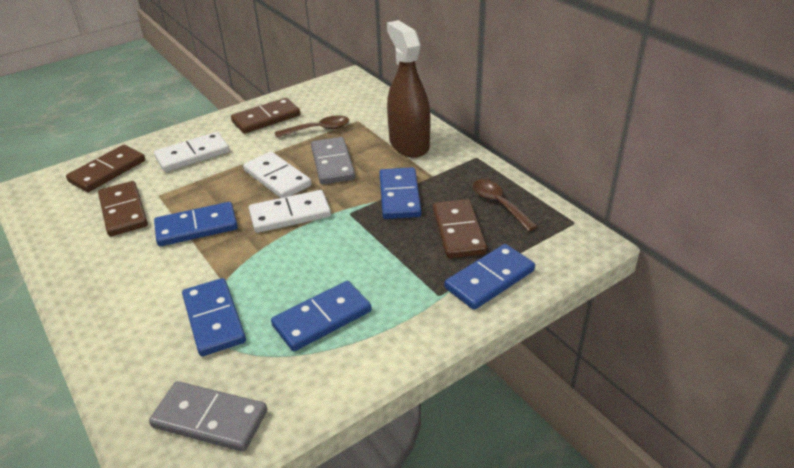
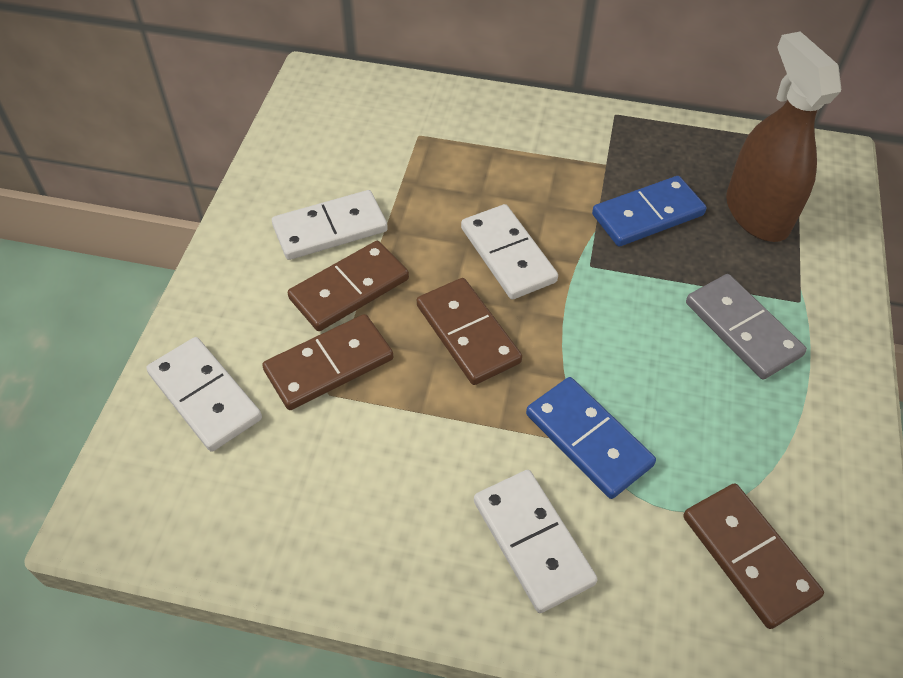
blue domino: 5 -> 2
brown spoon: 2 -> 0
grey domino: 2 -> 1
white domino: 3 -> 4

